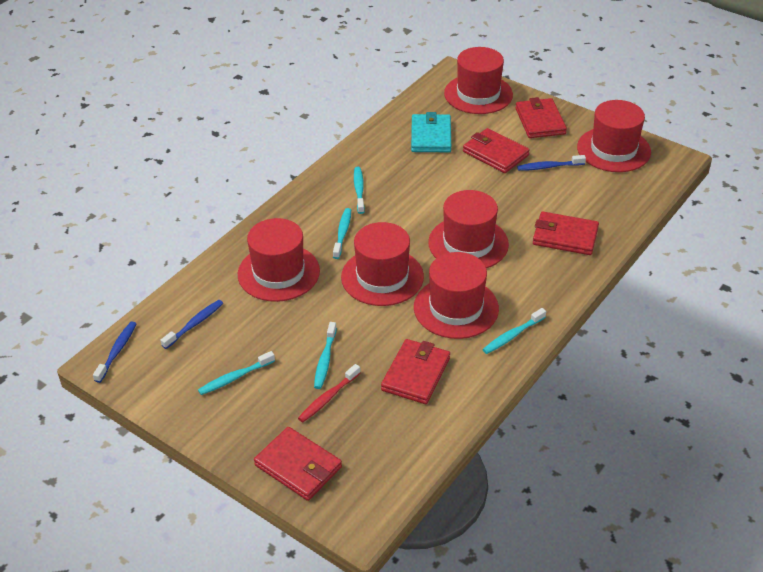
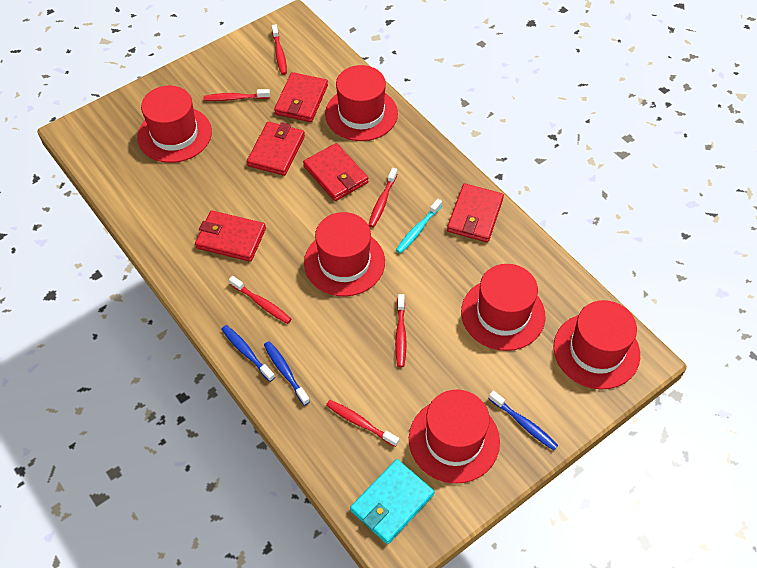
red toothbrush: 1 -> 6
turquoise toothbrush: 5 -> 1

